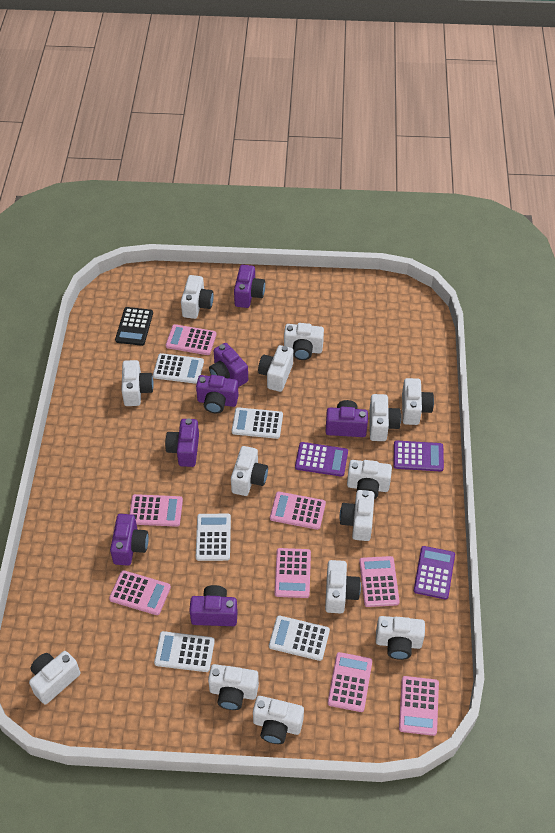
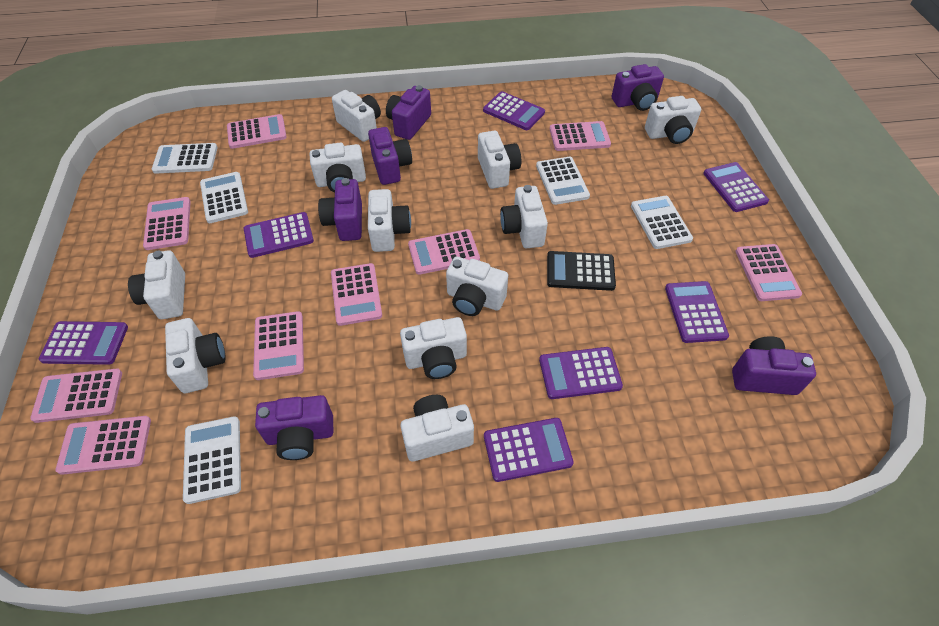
pink calculator: 8 -> 9
purple calculator: 3 -> 7
purple camera: 7 -> 6
white camera: 14 -> 11

